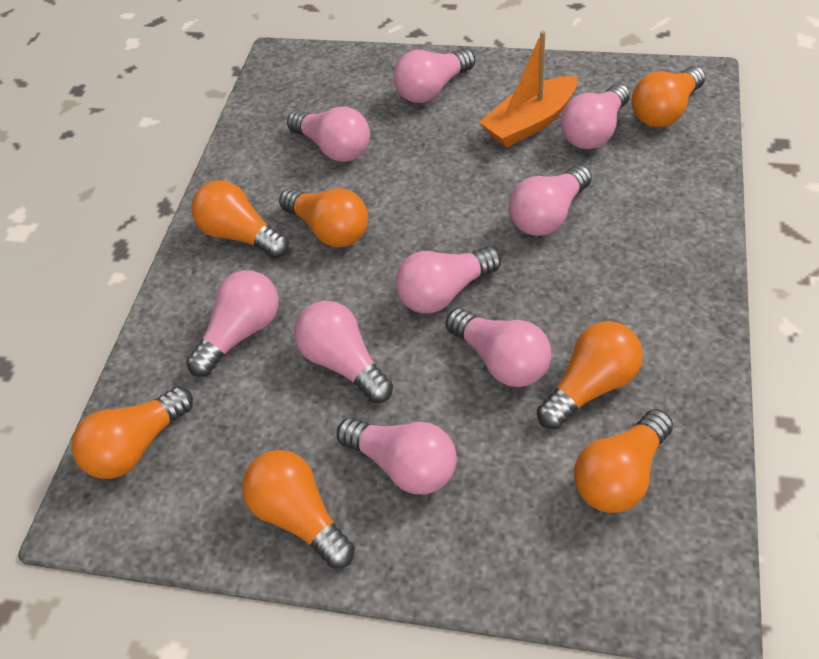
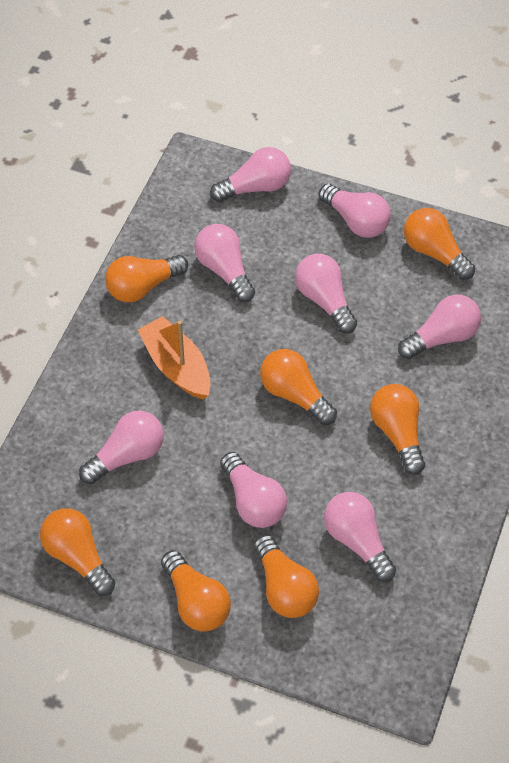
pink light bulb: 9 -> 8

